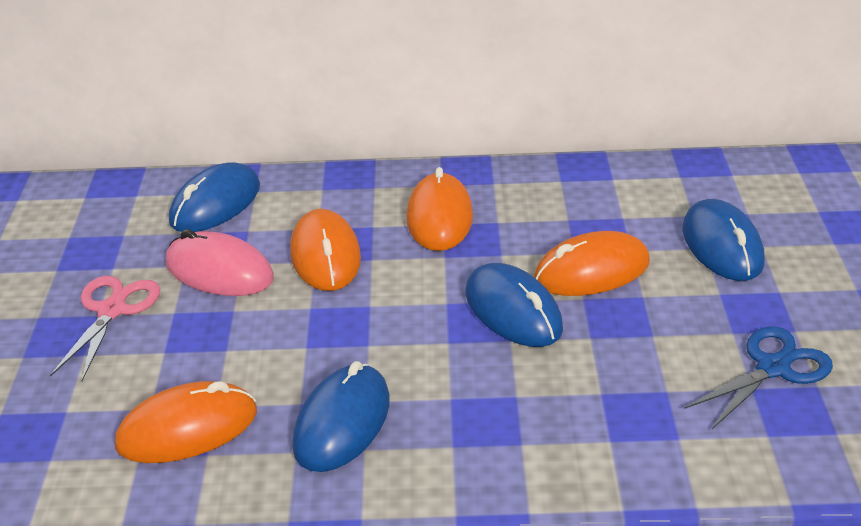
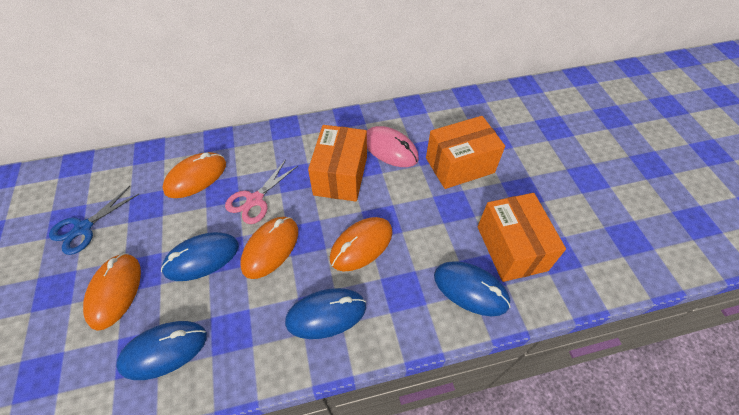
orange box: 0 -> 3

